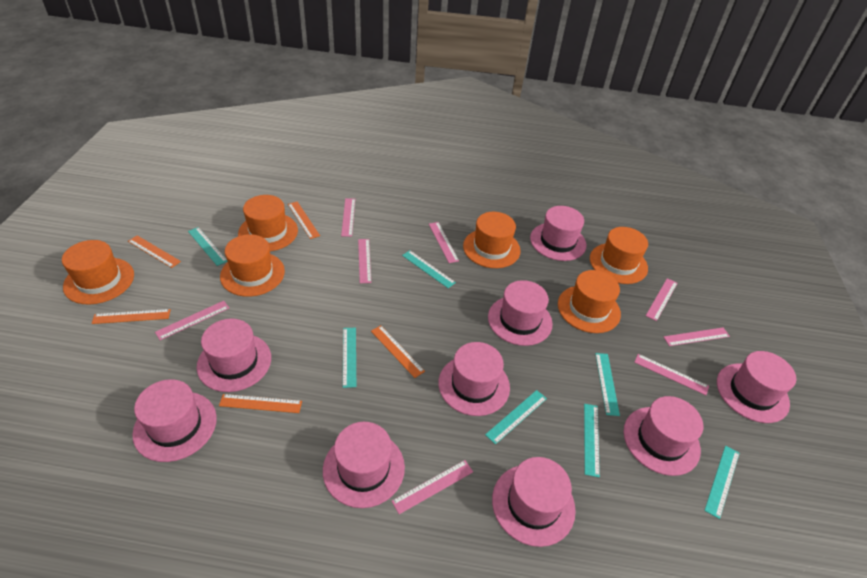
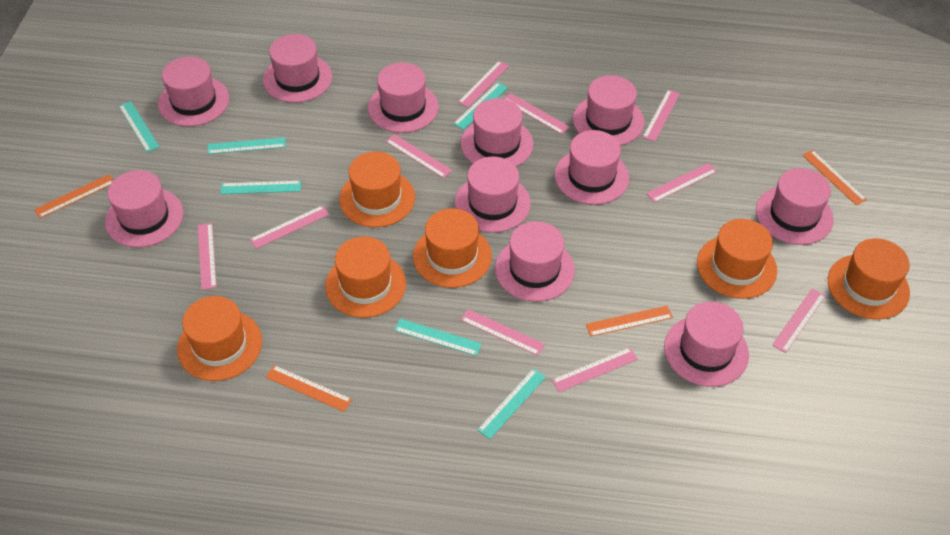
orange ruler: 5 -> 4
pink hat: 9 -> 11
pink ruler: 8 -> 10
turquoise ruler: 7 -> 6

